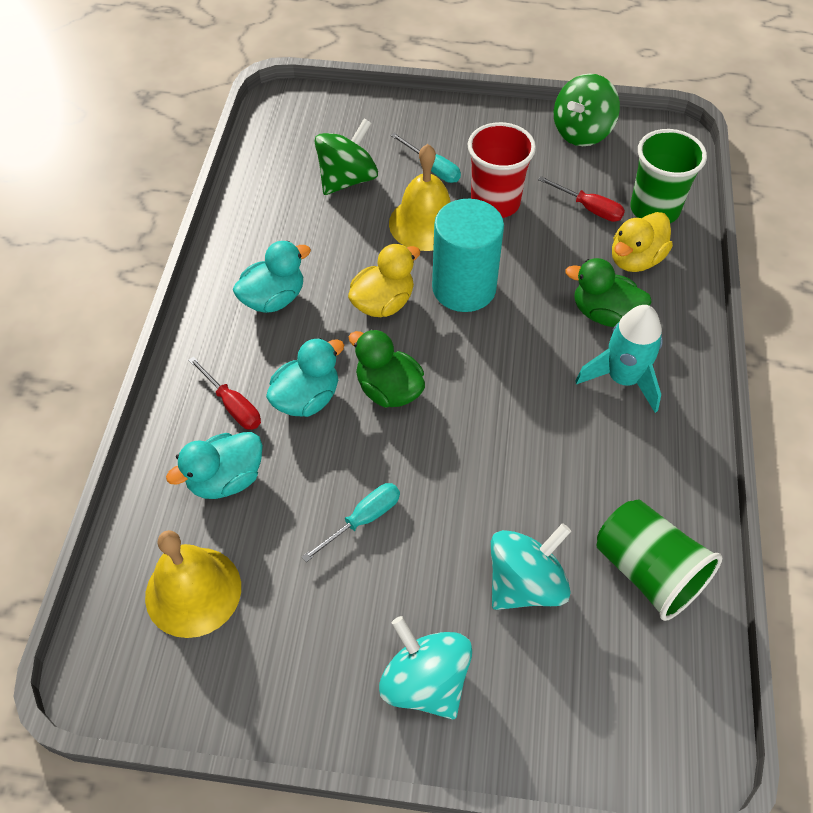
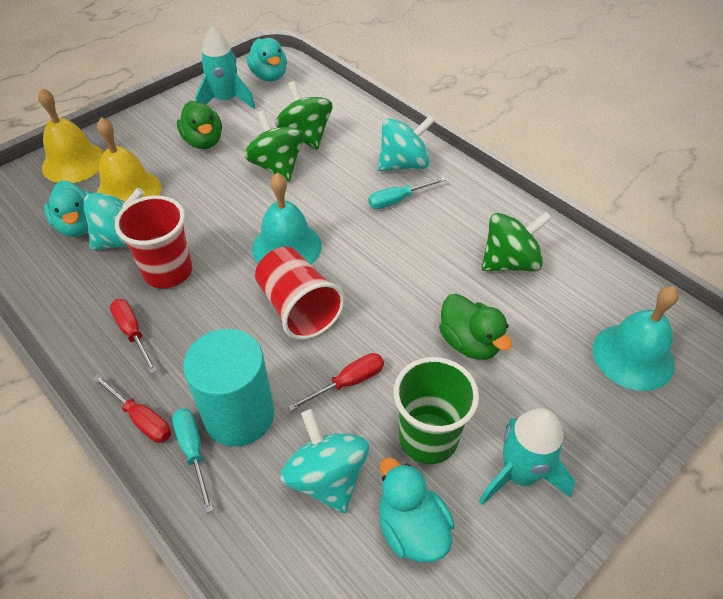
green cup: 2 -> 1
green spinning top: 2 -> 3
red cup: 1 -> 2
red screwdriver: 2 -> 3
turquoise bell: 0 -> 2
turquoise rocket: 1 -> 2
turquoise spinning top: 2 -> 3
yellow duck: 2 -> 0

